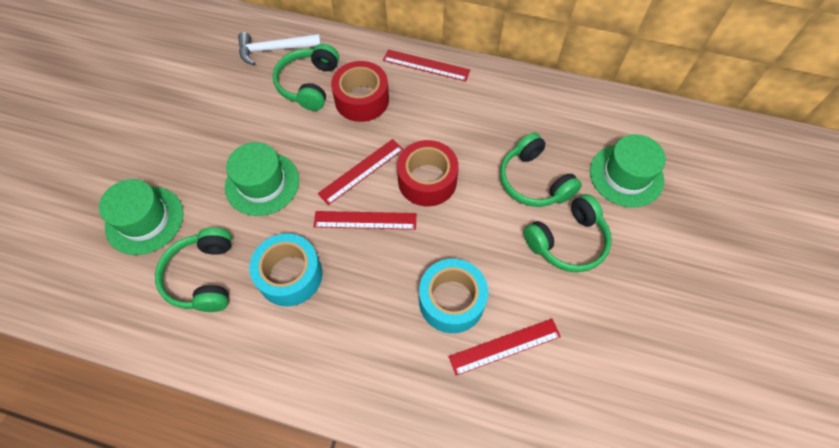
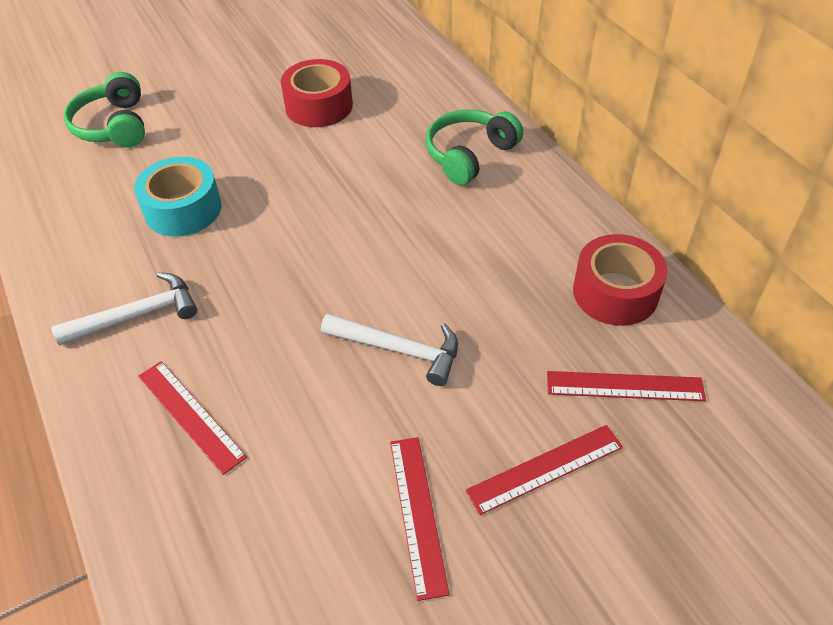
green hat: 3 -> 0
green headphones: 4 -> 2
turquoise tape: 2 -> 1
white hammer: 1 -> 2

